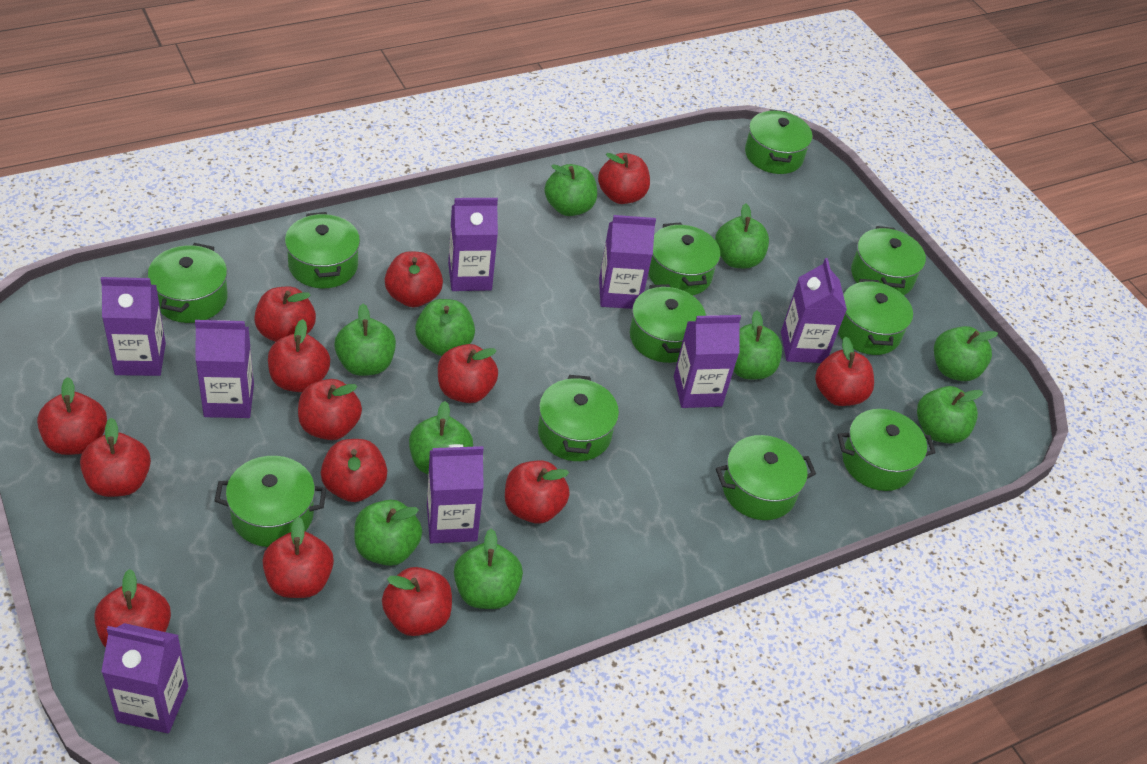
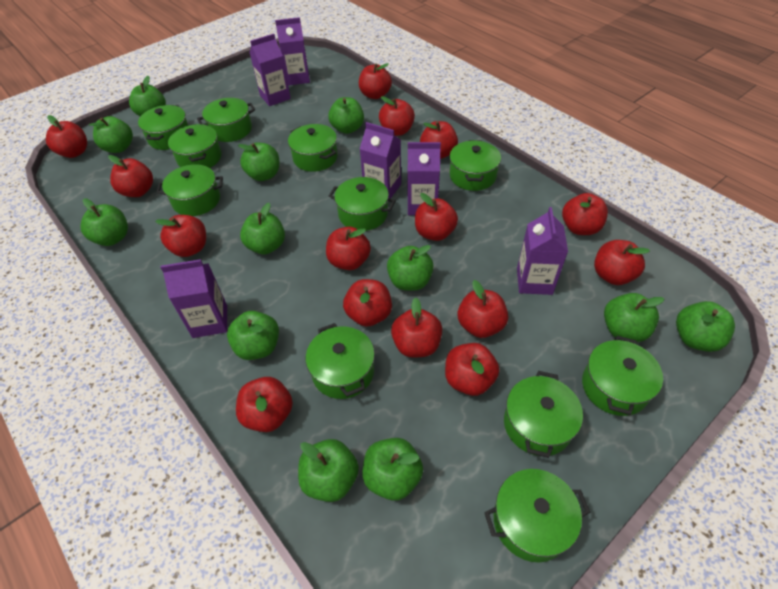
green apple: 10 -> 12
purple carton: 8 -> 6
red apple: 14 -> 15

